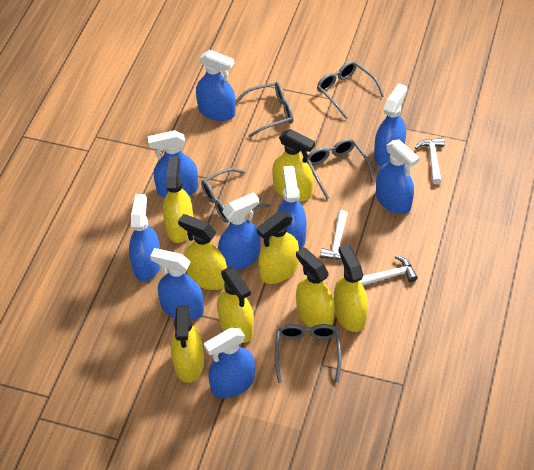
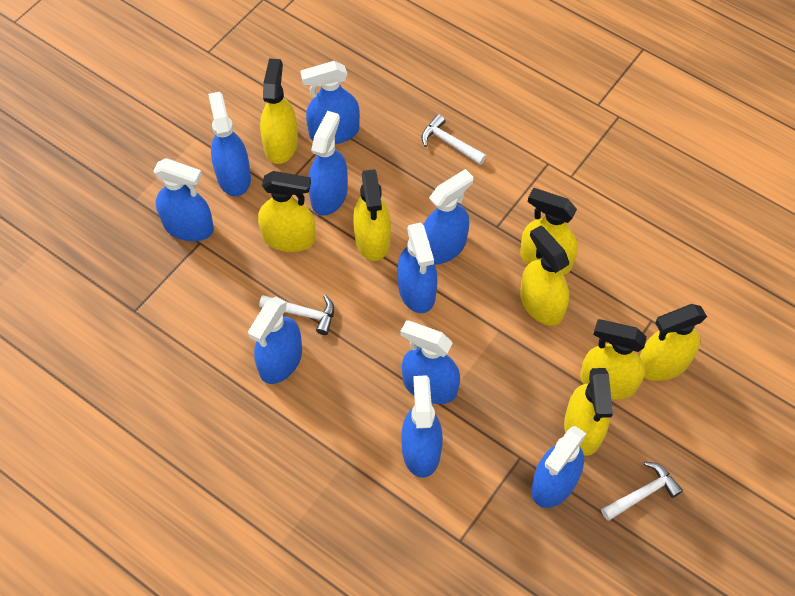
blue spray bottle: 9 -> 10
grey glasses: 5 -> 0

